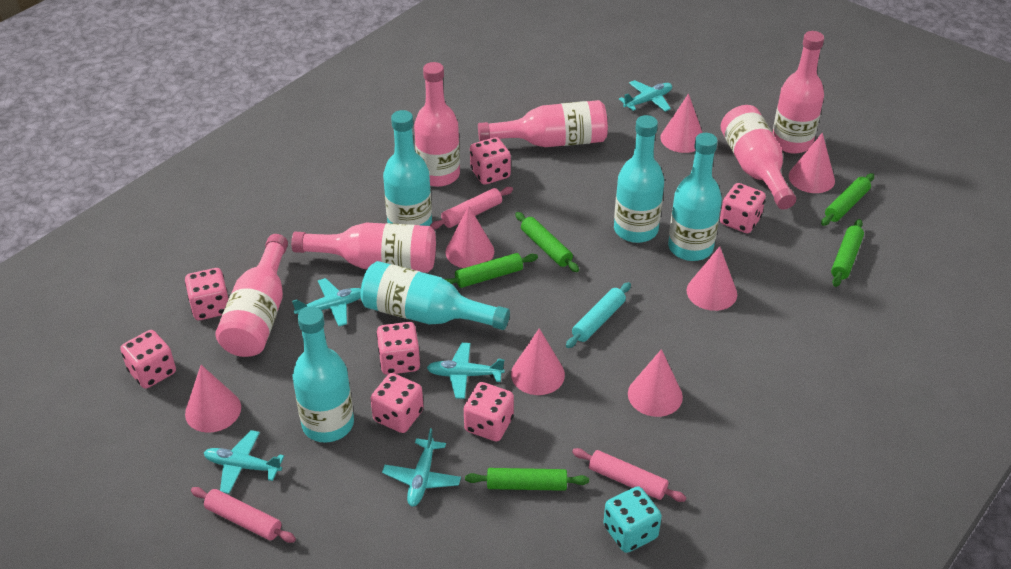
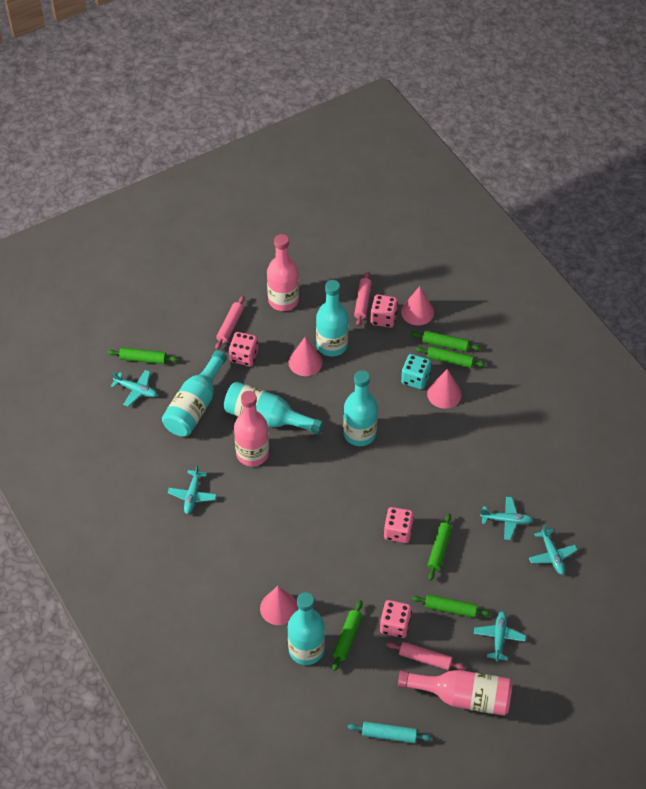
green rolling pin: 5 -> 6
pink bottle: 6 -> 3
pink cone: 7 -> 4
pink dice: 7 -> 4

